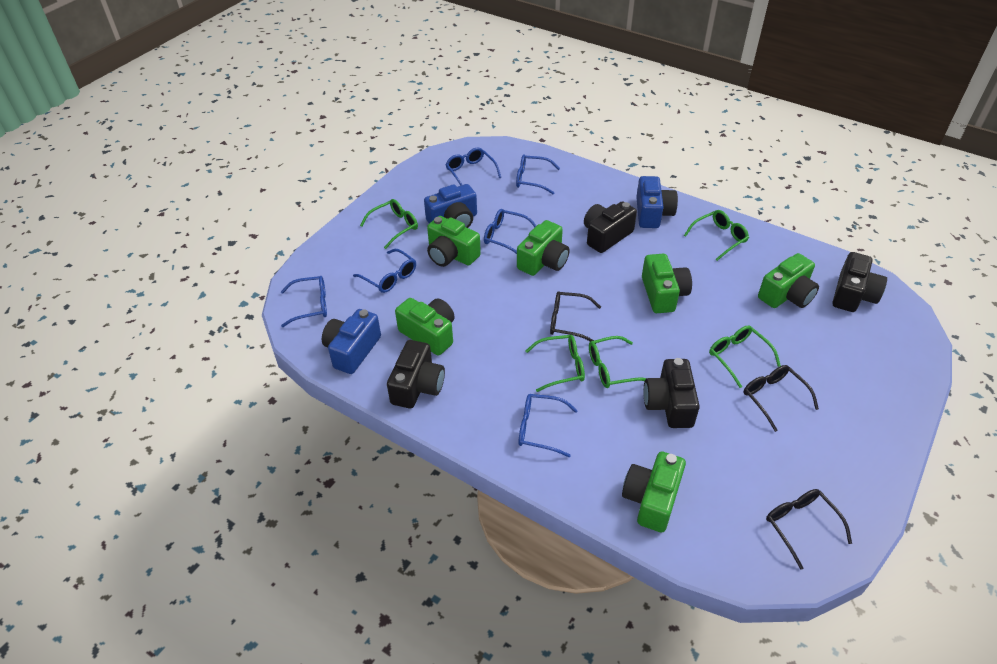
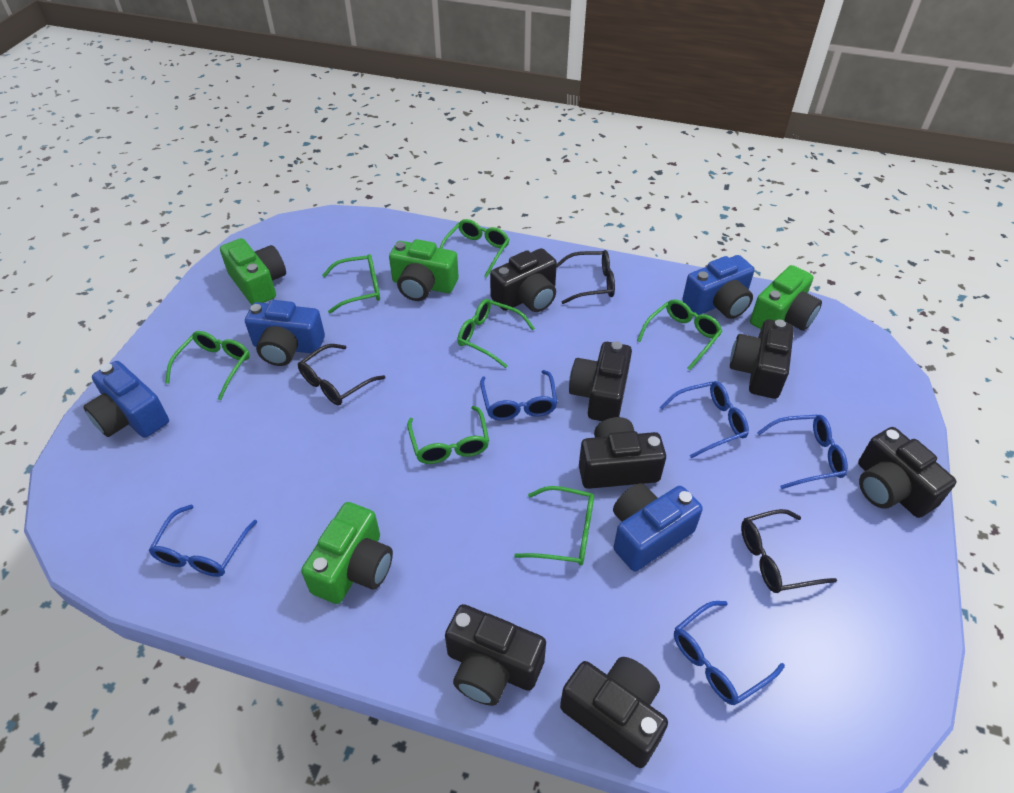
black camera: 4 -> 7
blue camera: 3 -> 4
blue glasses: 6 -> 5
green camera: 6 -> 4
green glasses: 5 -> 7

